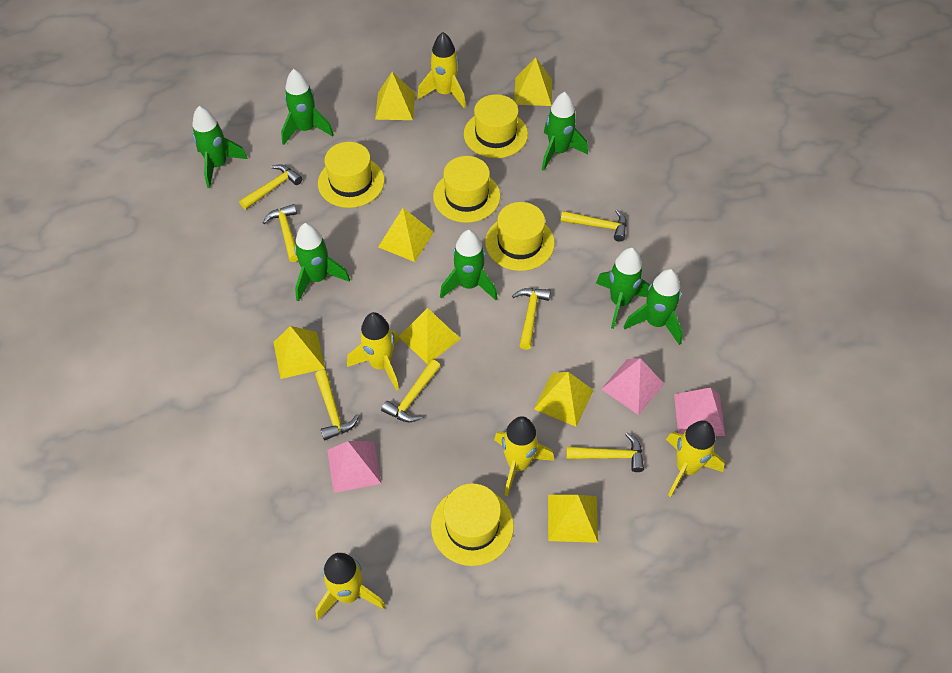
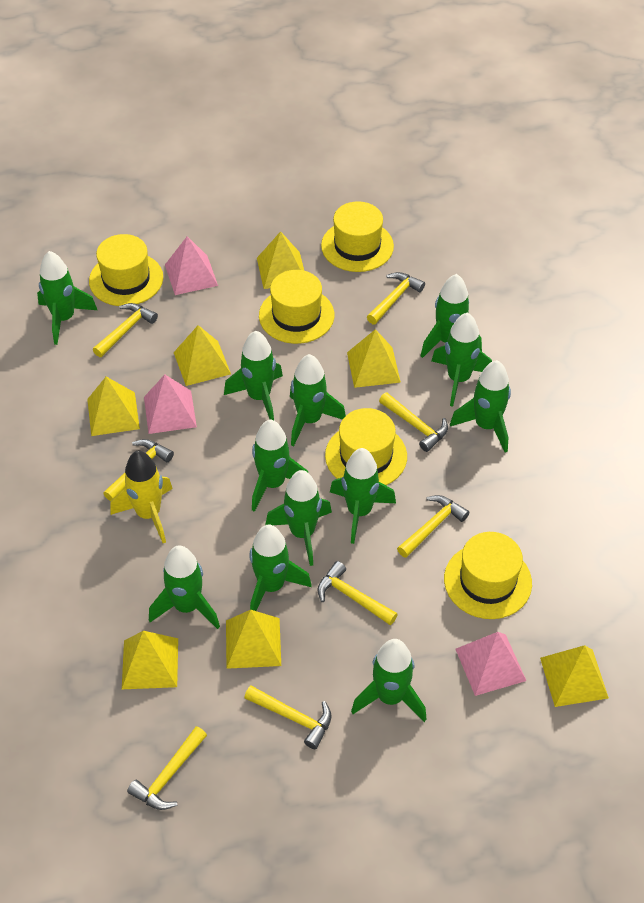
green rocket: 7 -> 12
yellow hammer: 7 -> 8
yellow rocket: 5 -> 1

